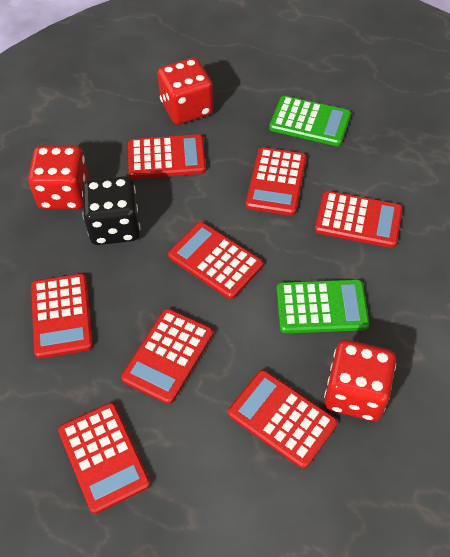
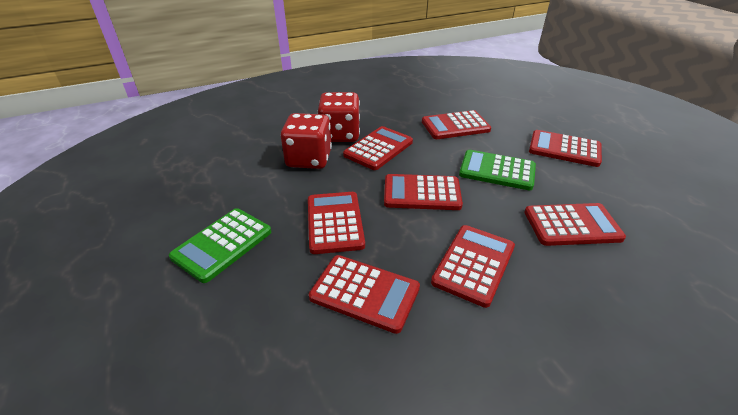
black dice: 1 -> 0
red dice: 3 -> 2

